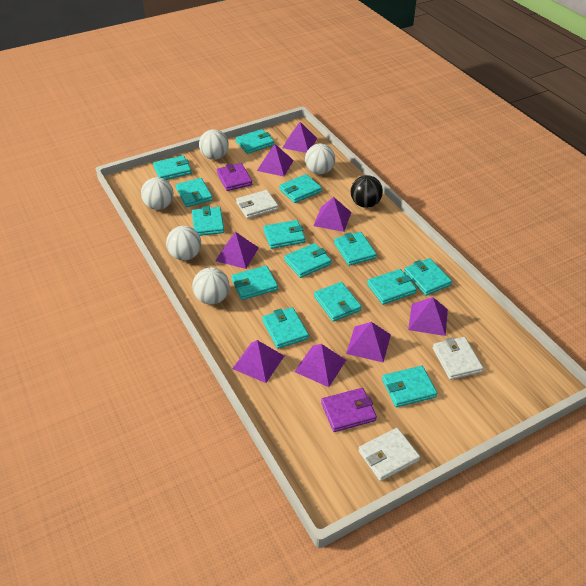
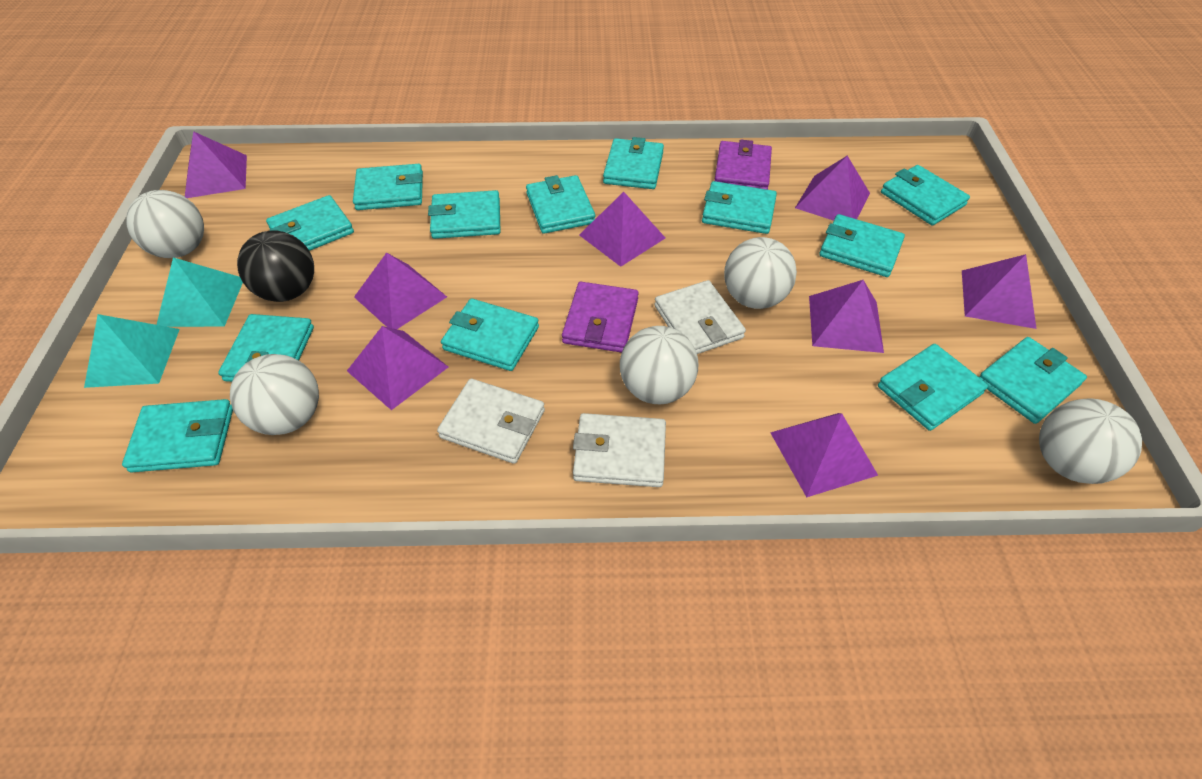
turquoise pyramid: 0 -> 2
turquoise wallet: 14 -> 13

